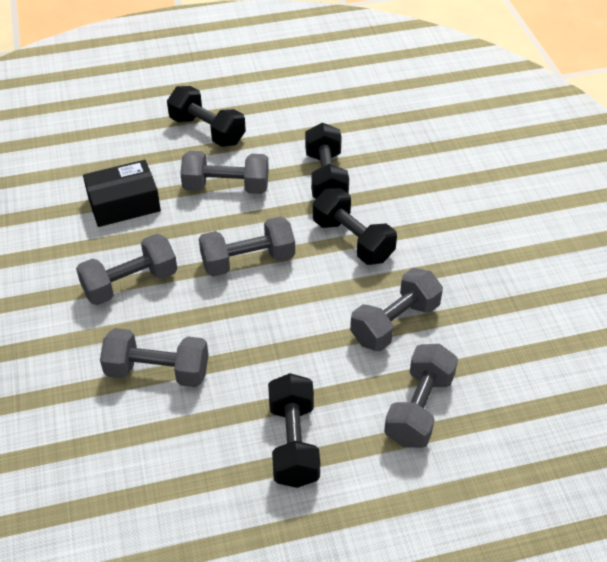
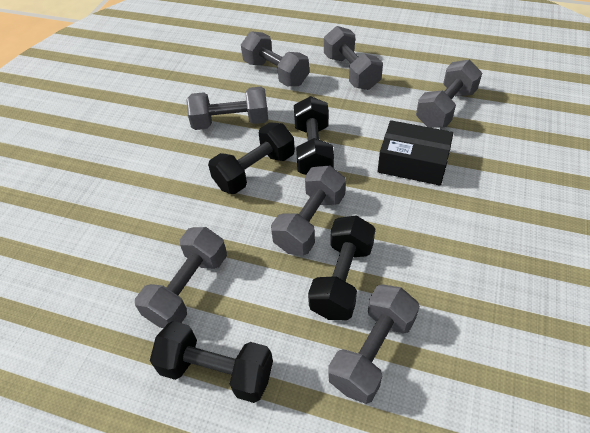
grey dumbbell: 6 -> 7

